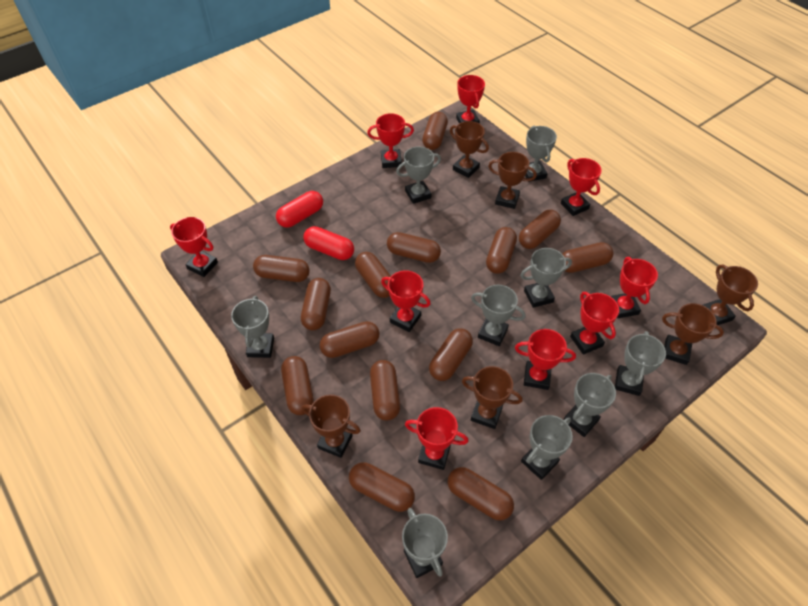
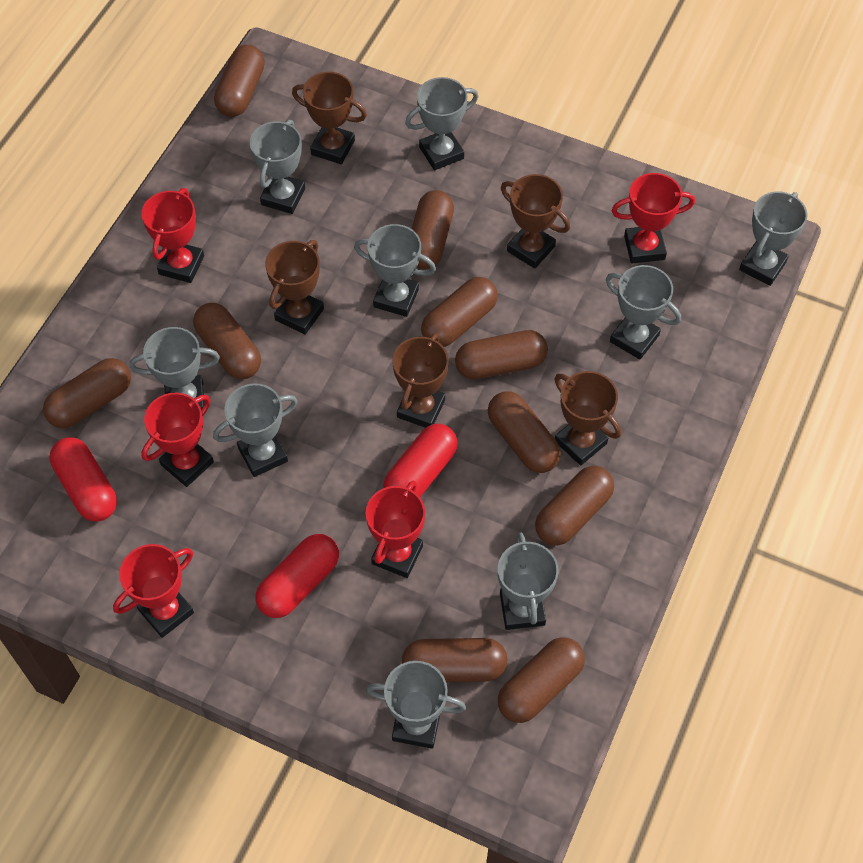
brown capsule: 14 -> 10
brown trophy: 6 -> 5
red capsule: 2 -> 3
red trophy: 9 -> 5

